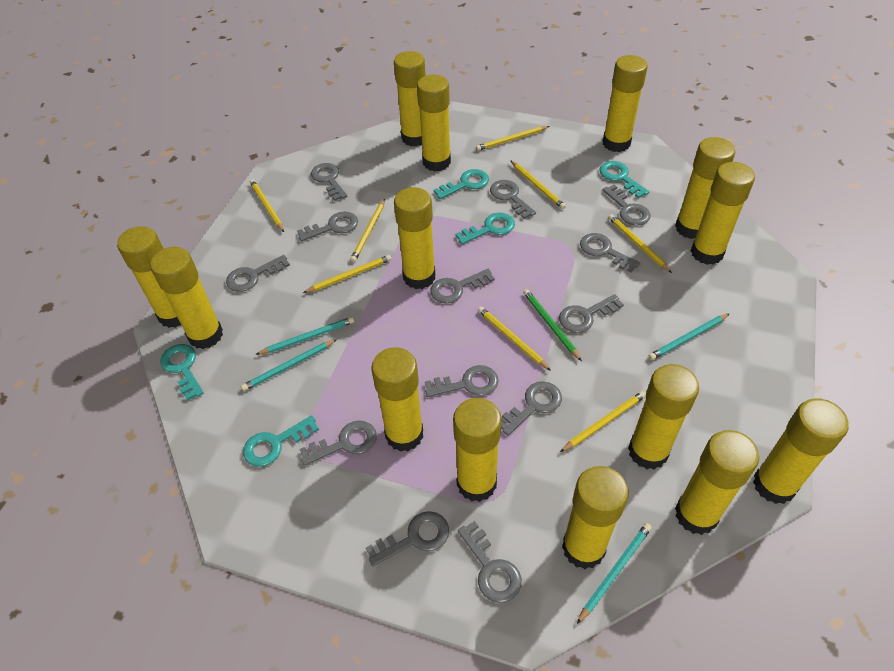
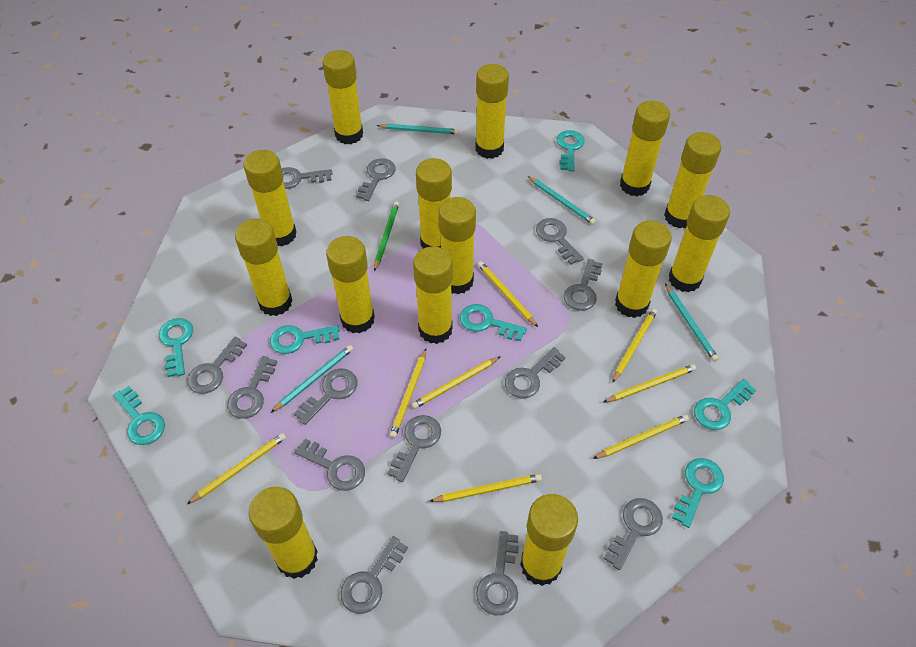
turquoise key: 5 -> 7

